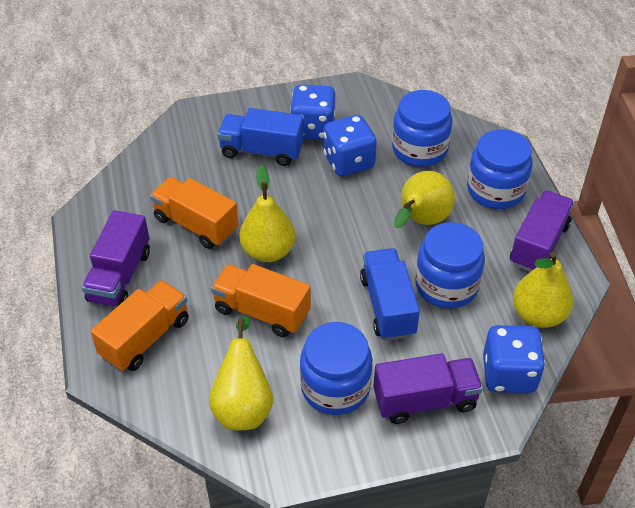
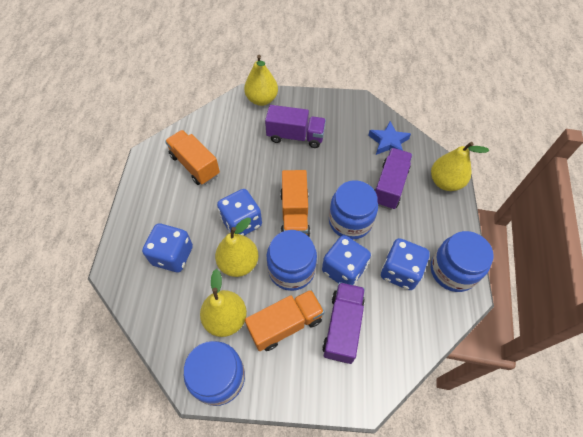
blue dice: 3 -> 4
blue star: 0 -> 1
blue truck: 2 -> 0

